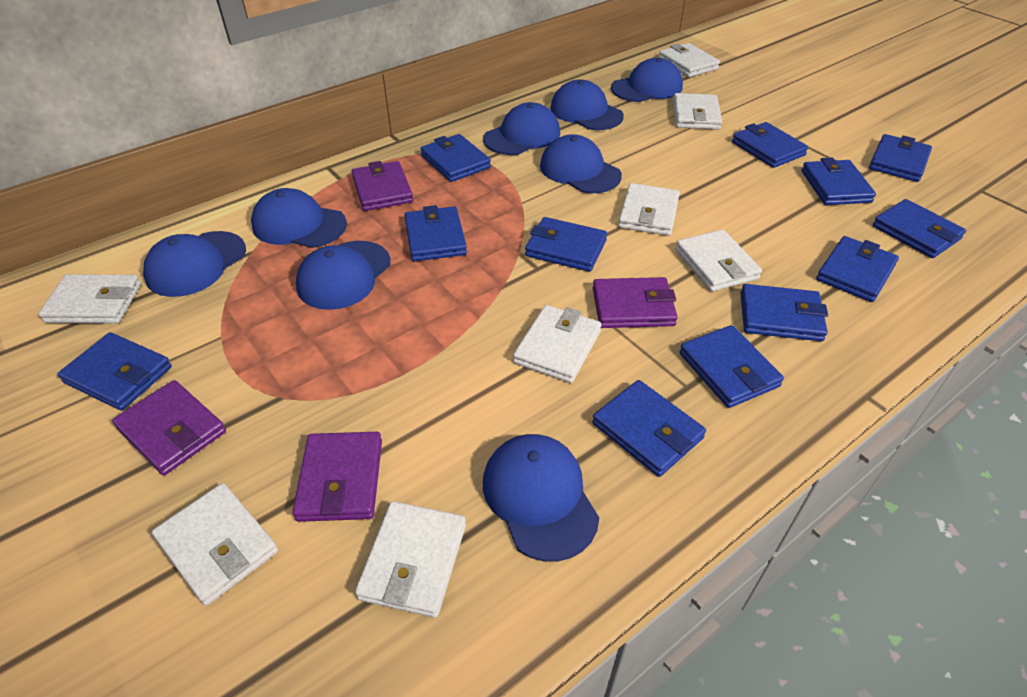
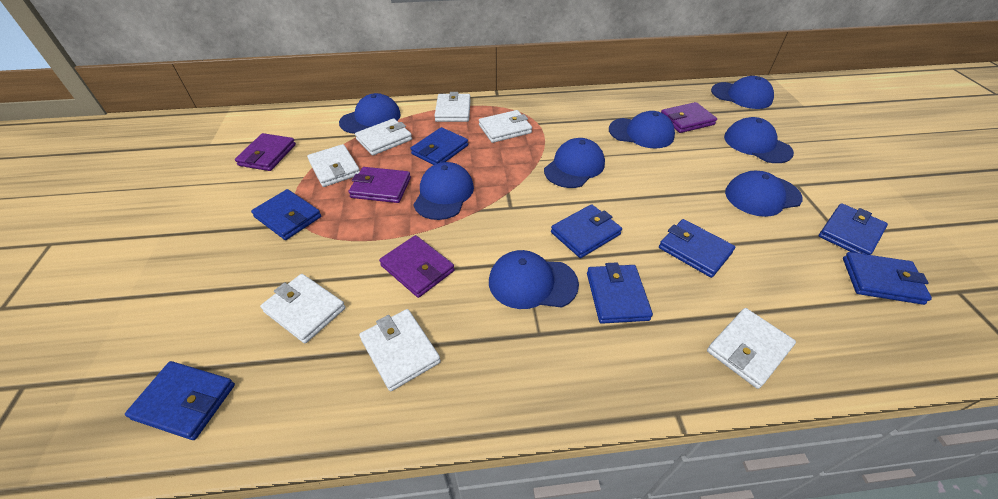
blue wallet: 12 -> 8
white wallet: 8 -> 7

